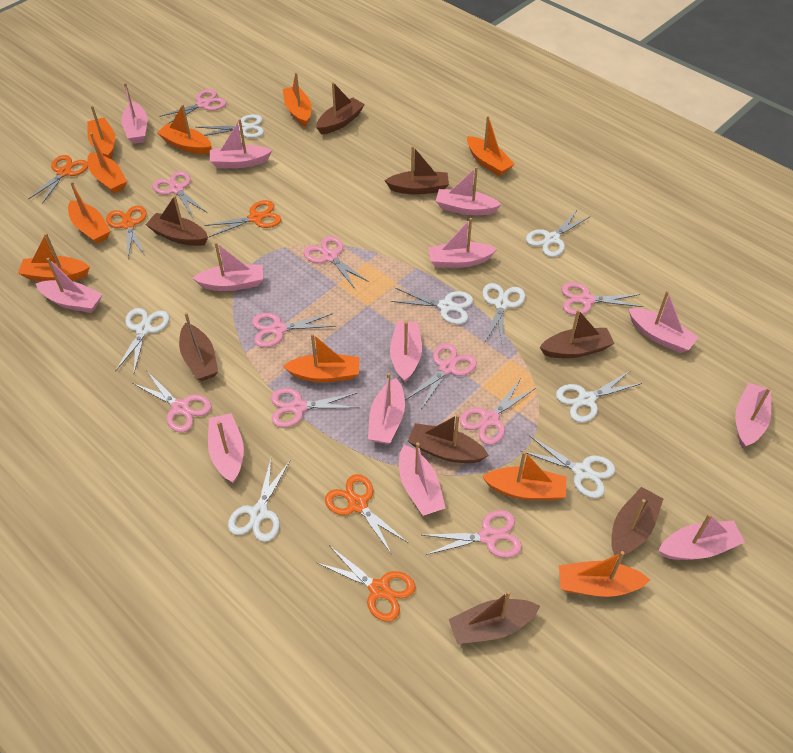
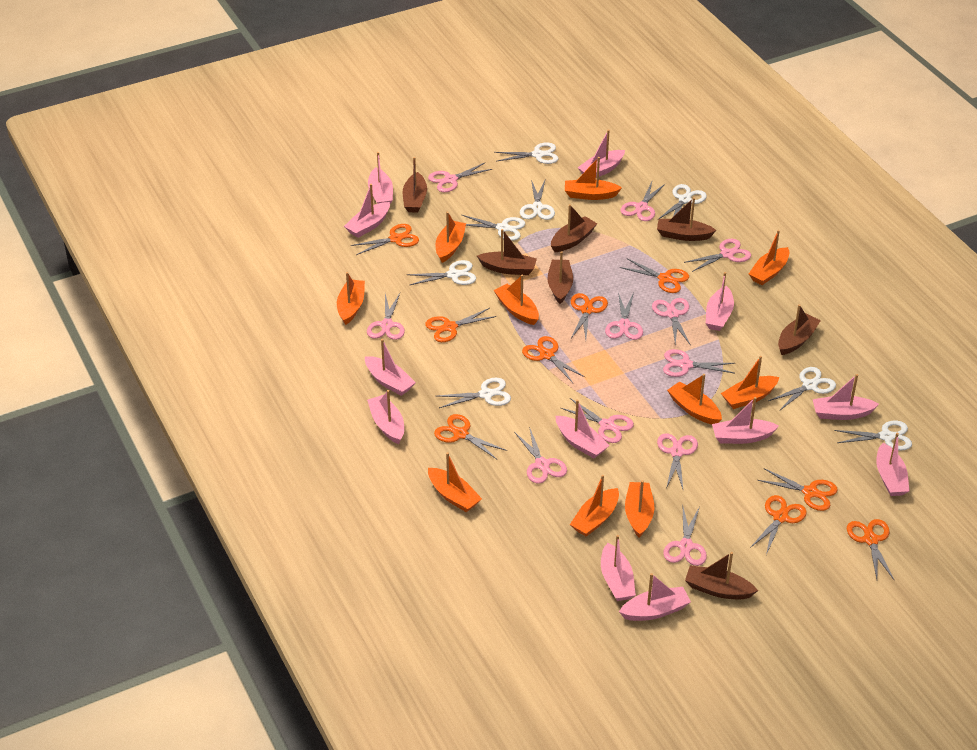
brown boat: 8 -> 7
orange scissors: 5 -> 9
pink boat: 13 -> 12
pink scissors: 10 -> 11

